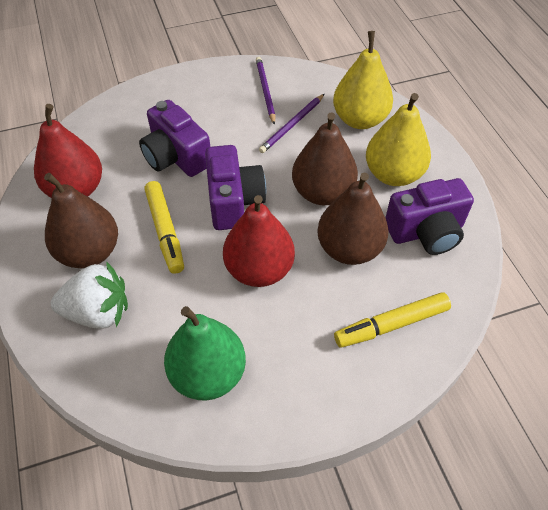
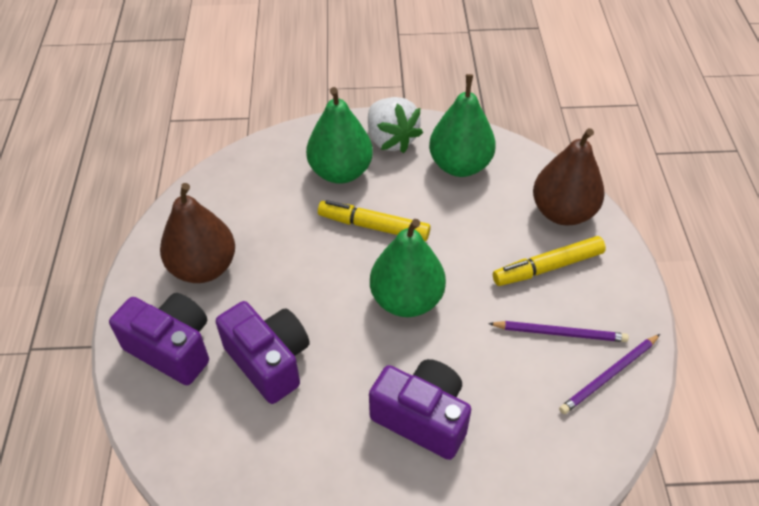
brown pear: 3 -> 2
green pear: 1 -> 3
red pear: 2 -> 0
yellow pear: 2 -> 0

